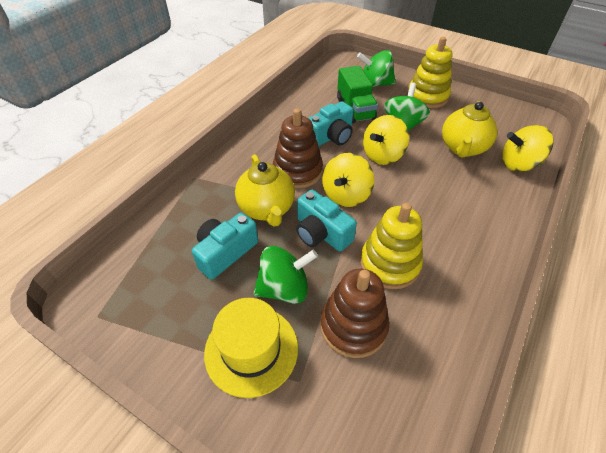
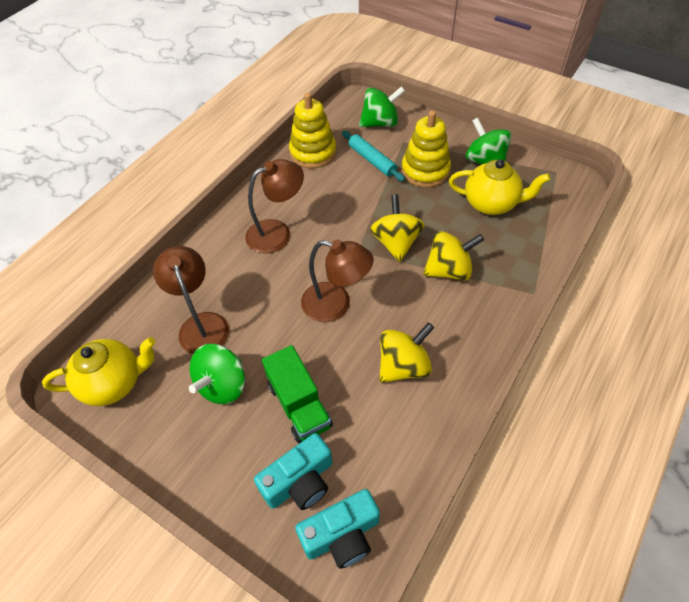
brown lamp: 0 -> 3
brown stacking toy: 2 -> 0
turquoise camera: 3 -> 2
turquoise rolling pin: 0 -> 1
yellow hat: 1 -> 0

